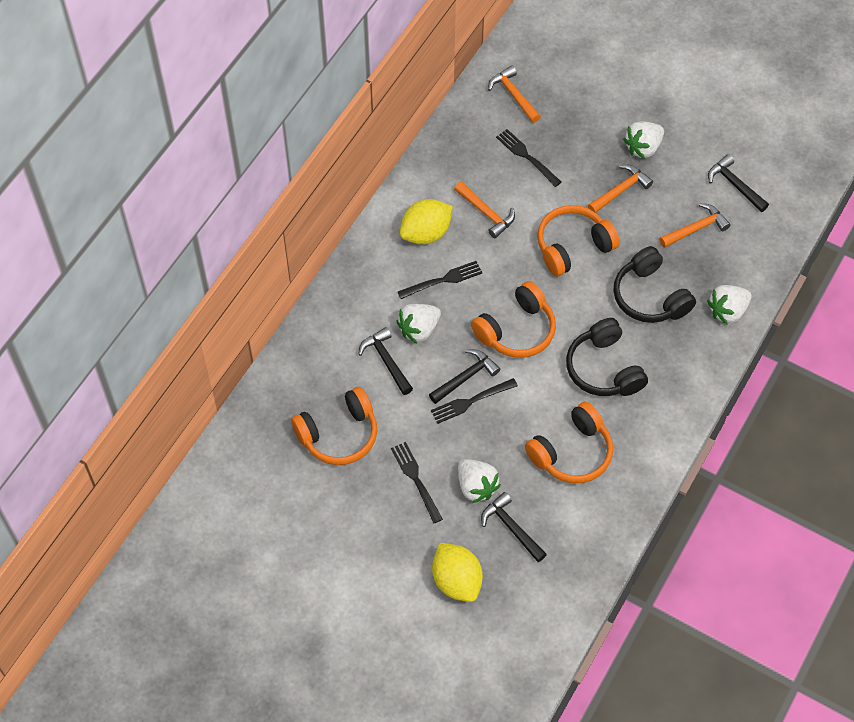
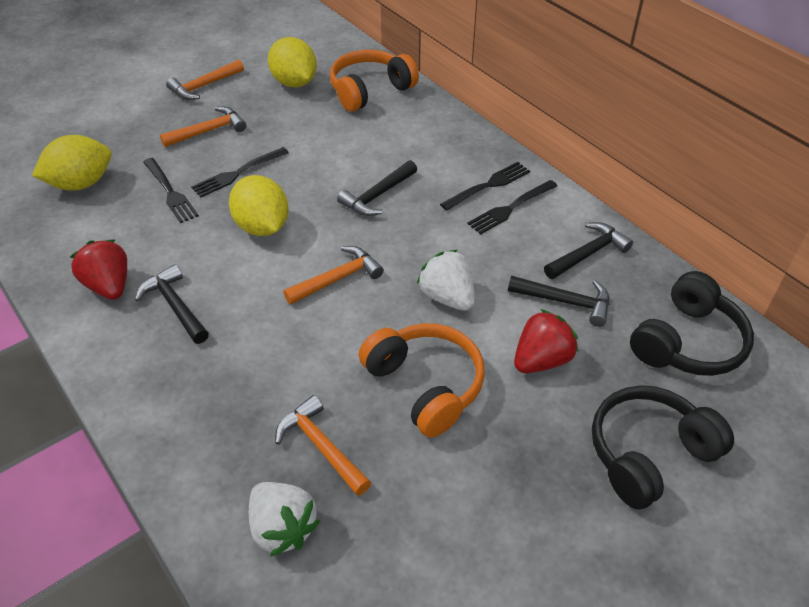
orange headphones: 4 -> 2
red strawberry: 0 -> 2
white strawberry: 4 -> 2
yellow lemon: 2 -> 3

